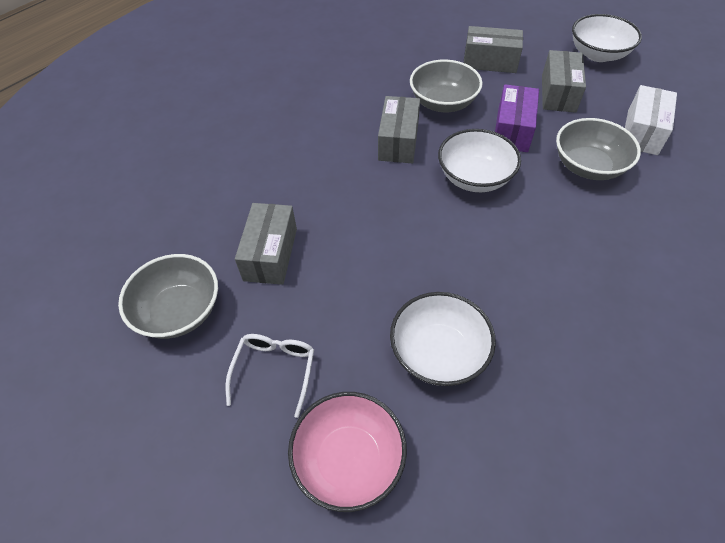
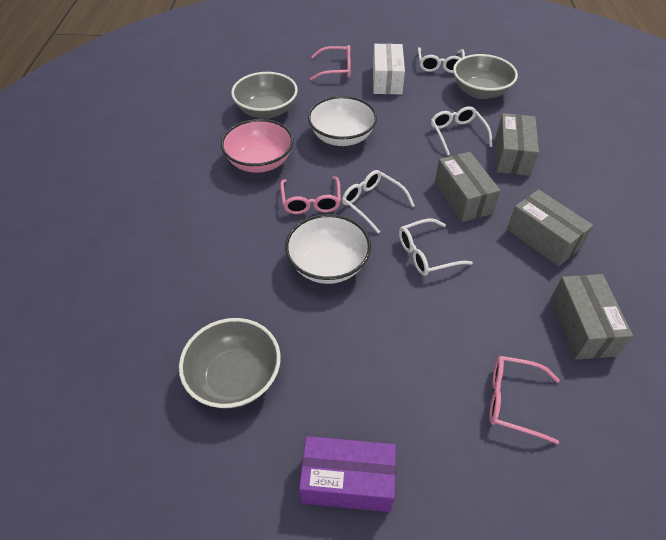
pink glasses: 0 -> 3
white bowl: 3 -> 2
white glasses: 1 -> 4

